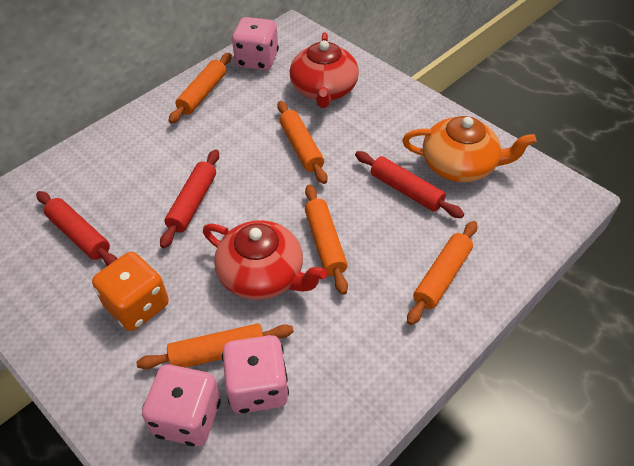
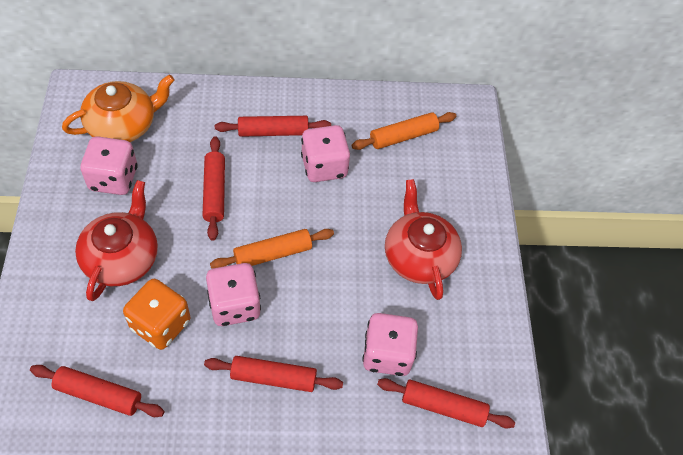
orange rolling pin: 5 -> 2
pink dice: 3 -> 4
red rolling pin: 3 -> 5

